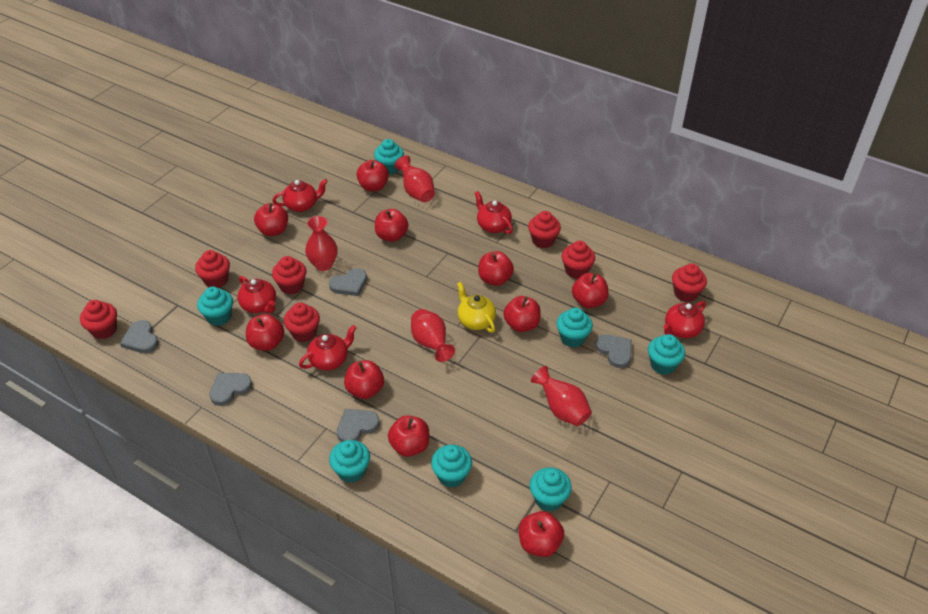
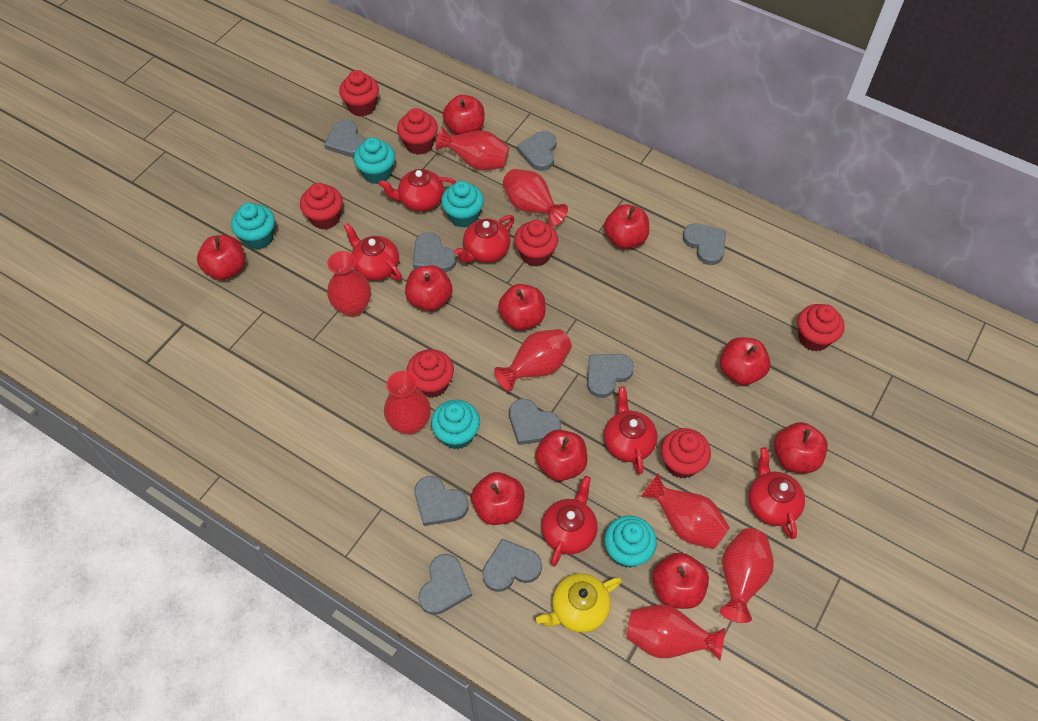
grey heart: 5 -> 9
red teapot: 5 -> 6
red vase: 4 -> 8
turquoise cupcake: 7 -> 5

